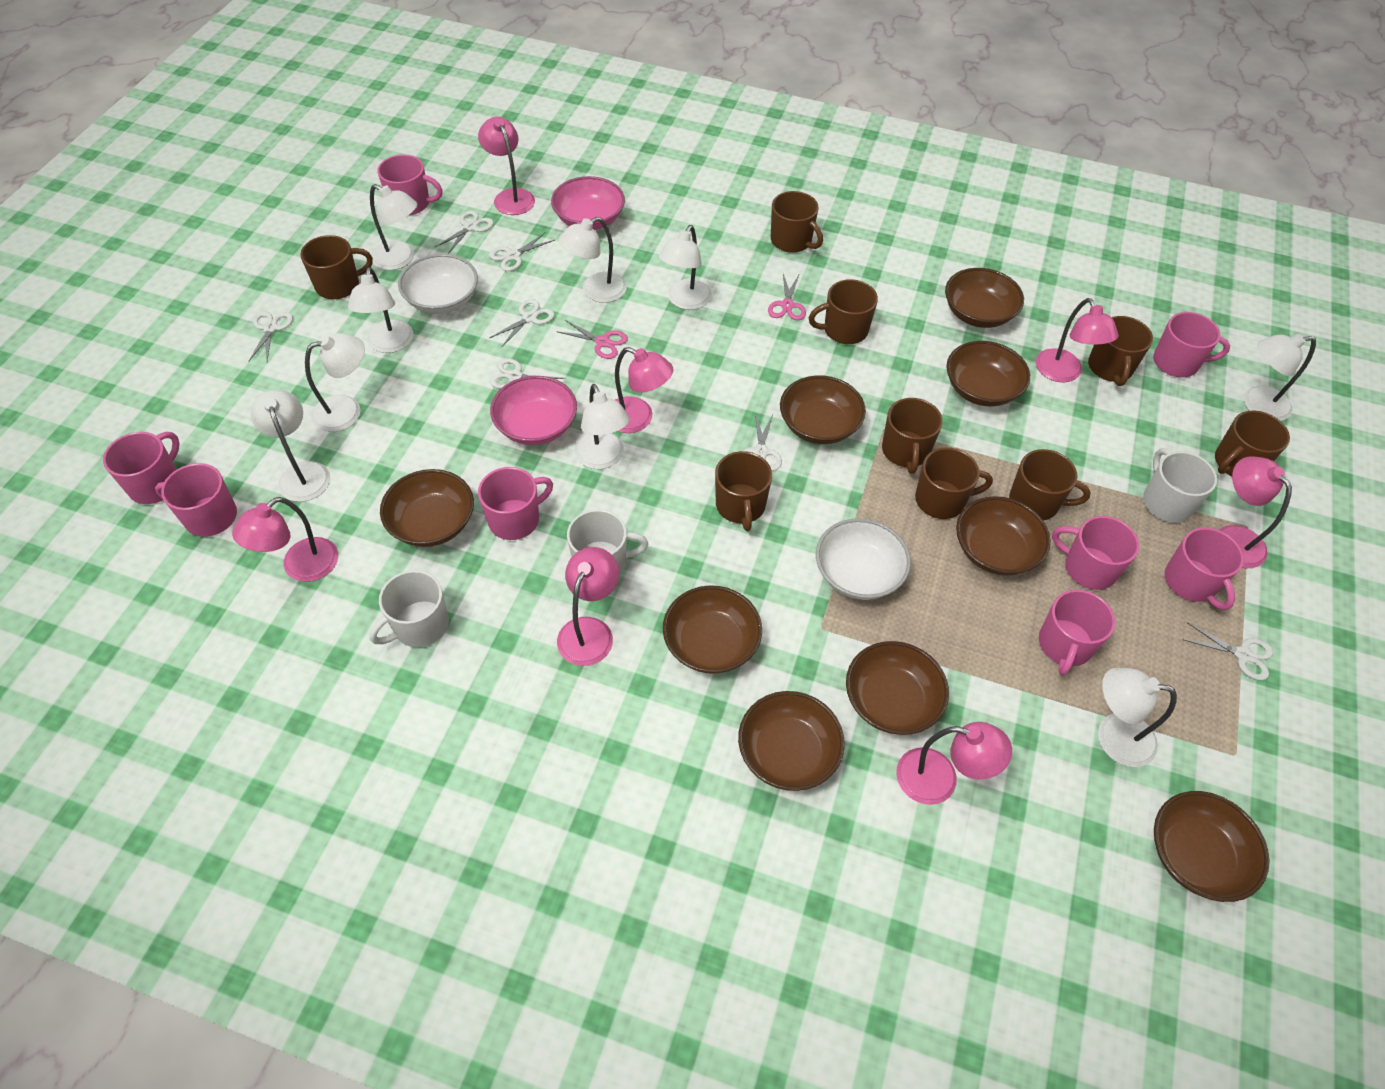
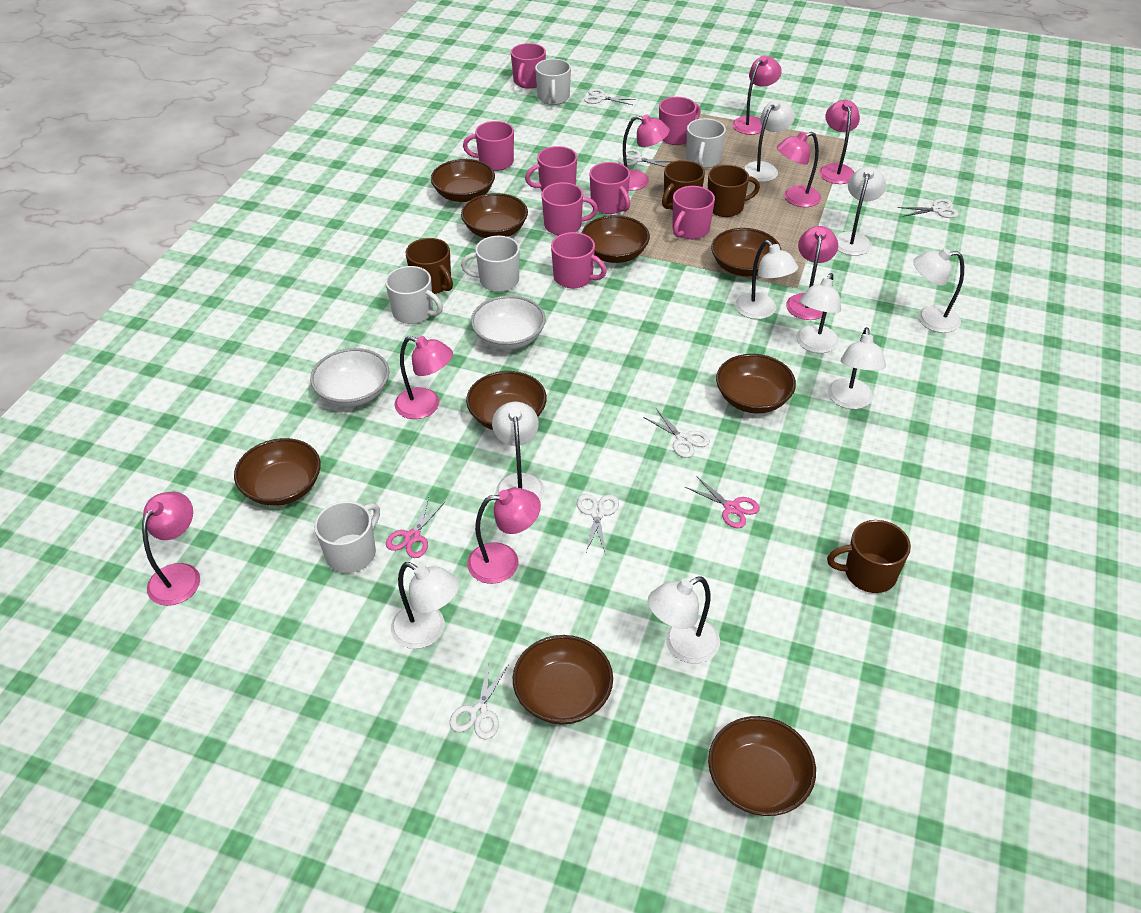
brown mug: 9 -> 4
pink bowl: 2 -> 0
pink lamp: 7 -> 8
white mug: 3 -> 5
white scissors: 7 -> 6

